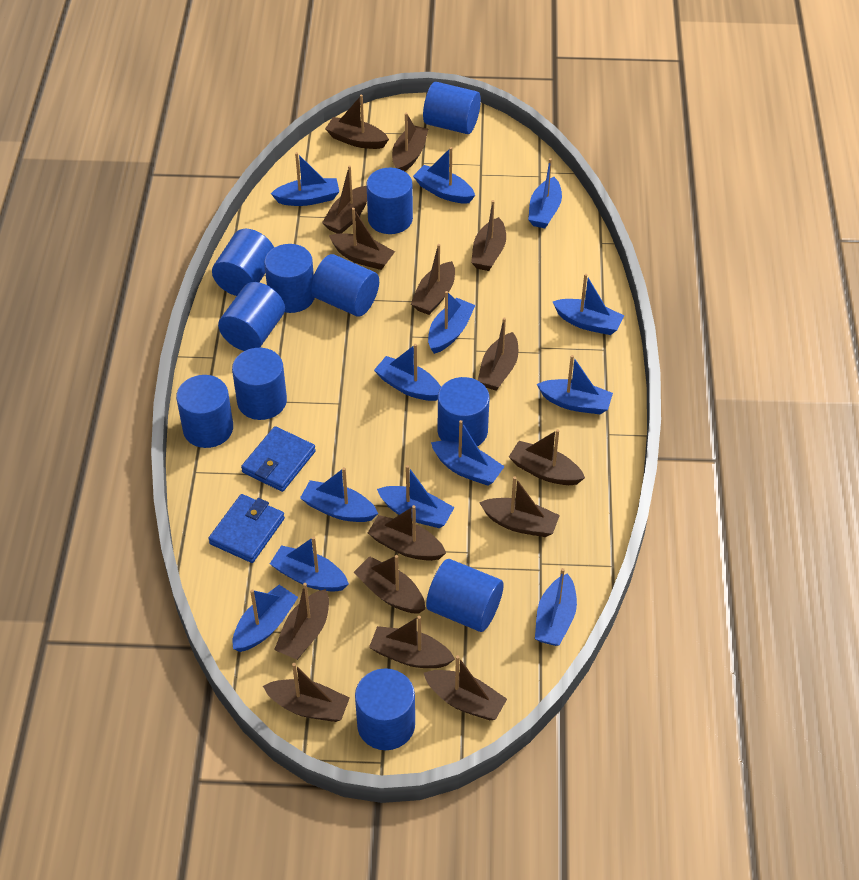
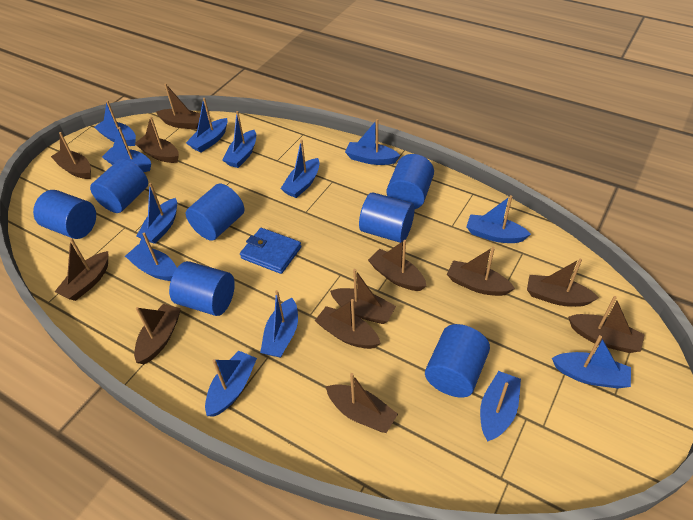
blue cylinder: 11 -> 7
blue wallet: 2 -> 1
brown boat: 15 -> 12

